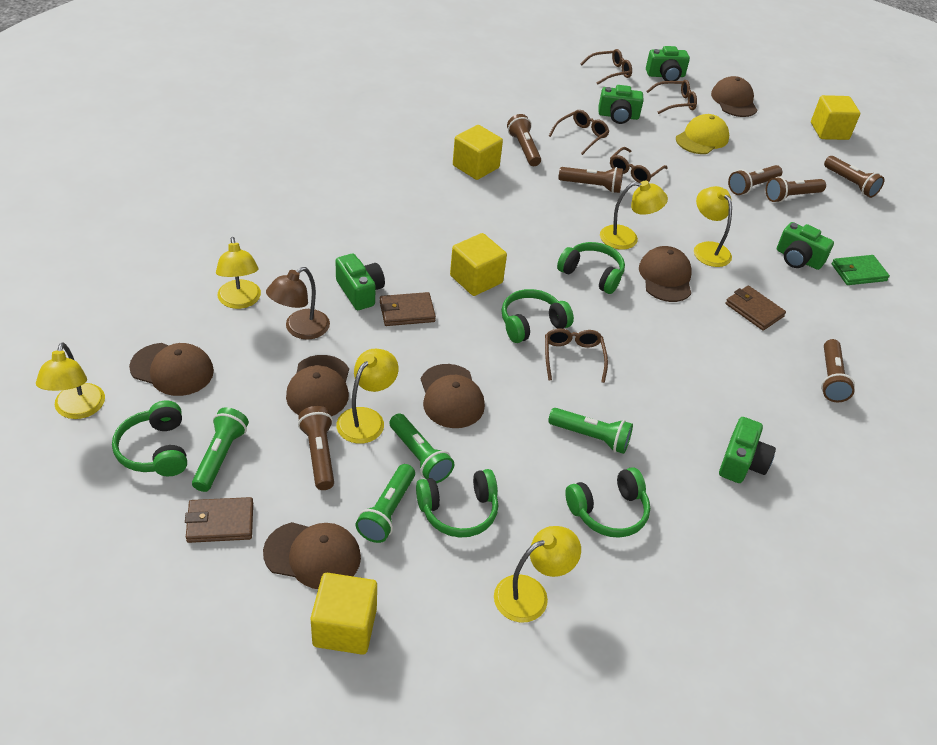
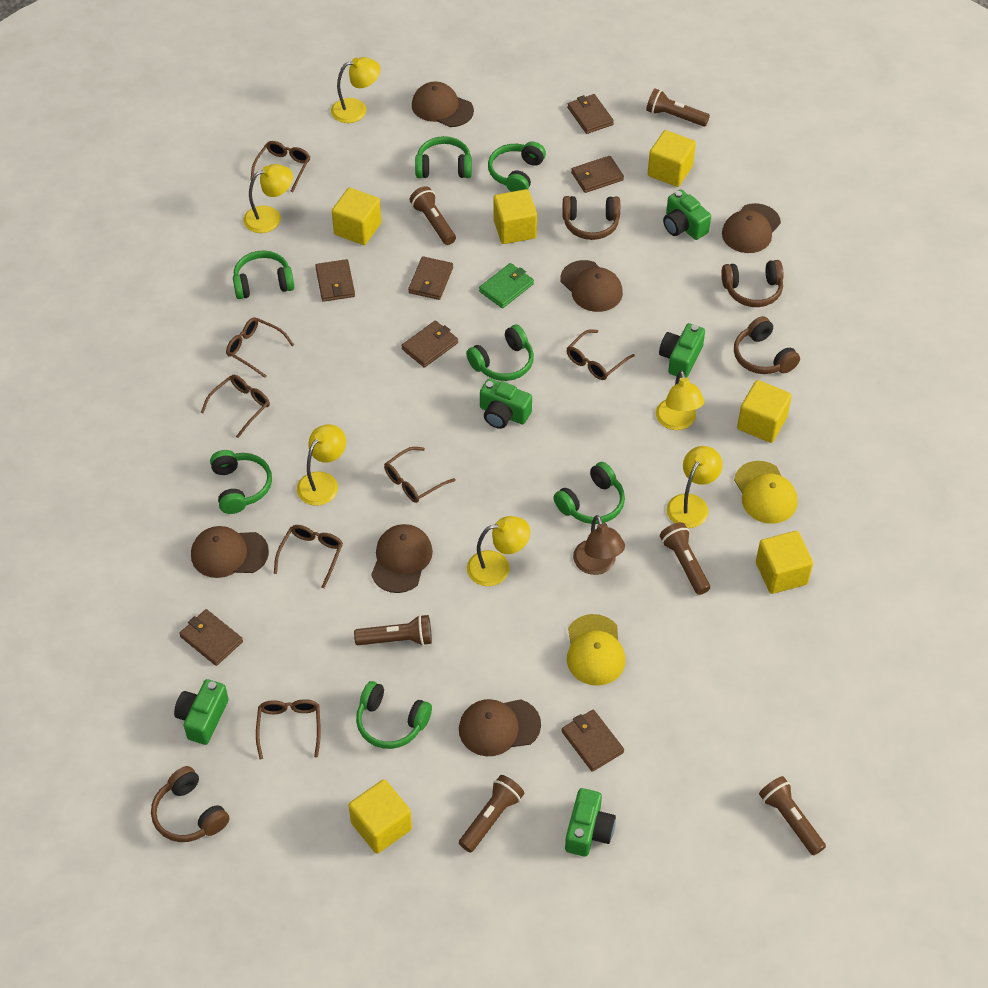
brown flashlight: 7 -> 6
brown glasses: 5 -> 7
brown headphones: 0 -> 4
brown wallet: 3 -> 7
green flashlight: 4 -> 0
green headphones: 5 -> 7
yellow cap: 1 -> 2
yellow cube: 4 -> 6

